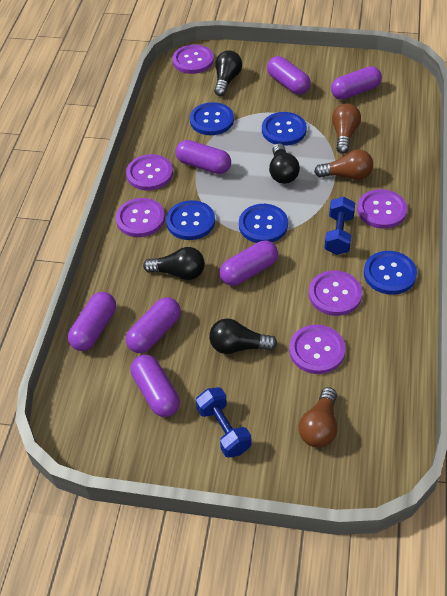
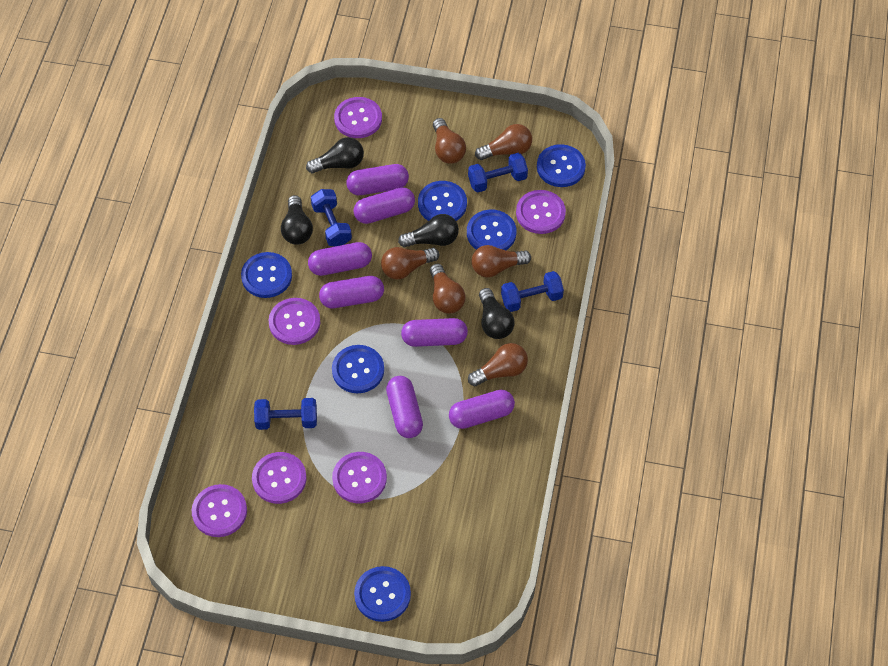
blue button: 5 -> 6
blue dumbbell: 2 -> 4
brown light bulb: 3 -> 6

